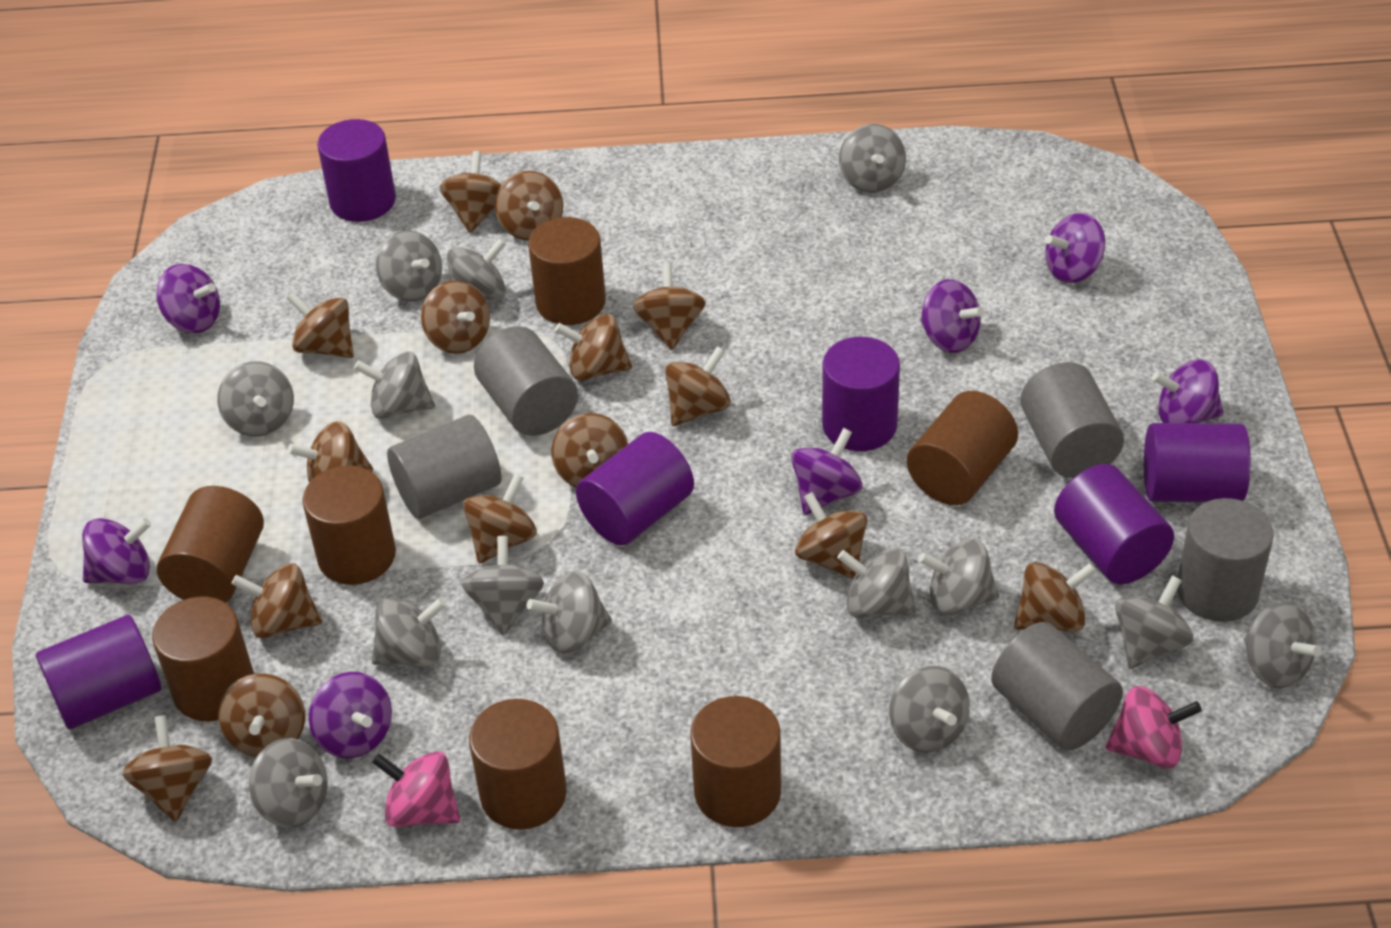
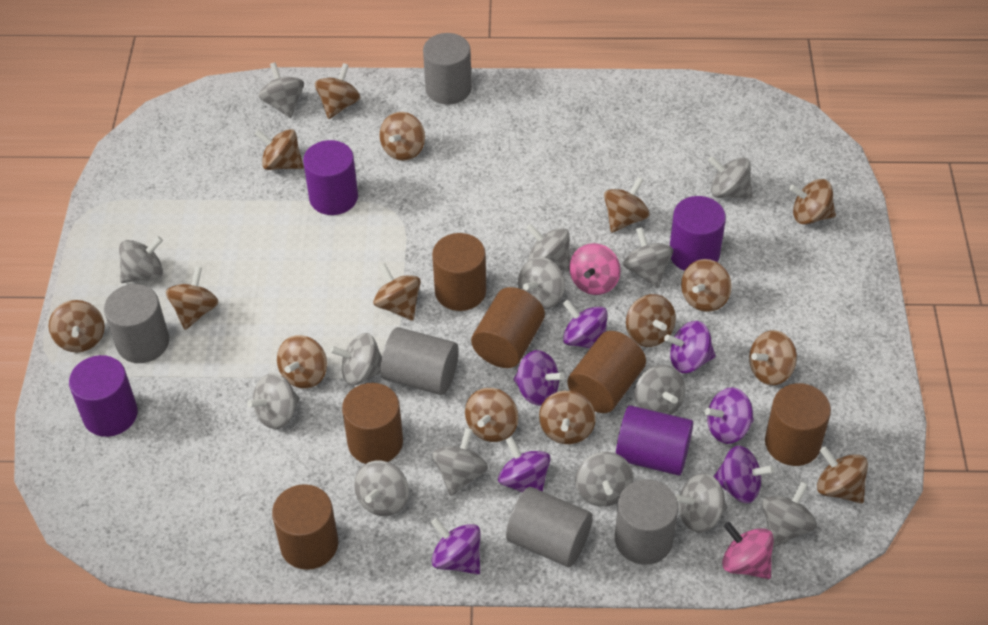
brown cylinder: 7 -> 6
purple cylinder: 6 -> 4

